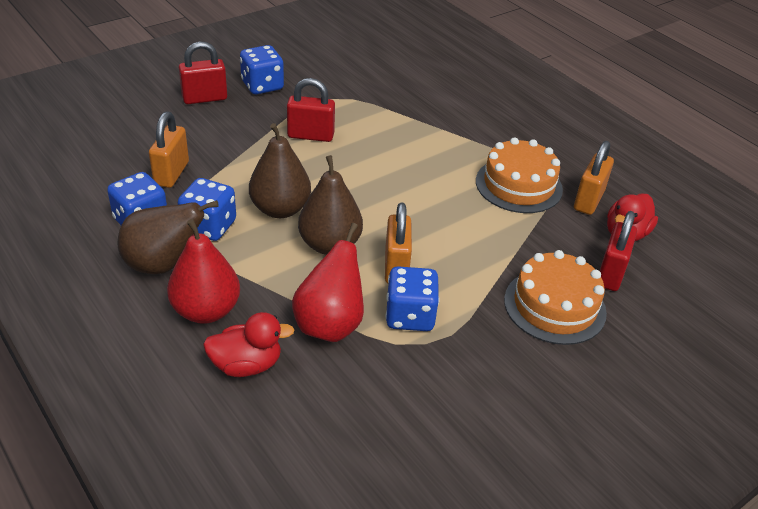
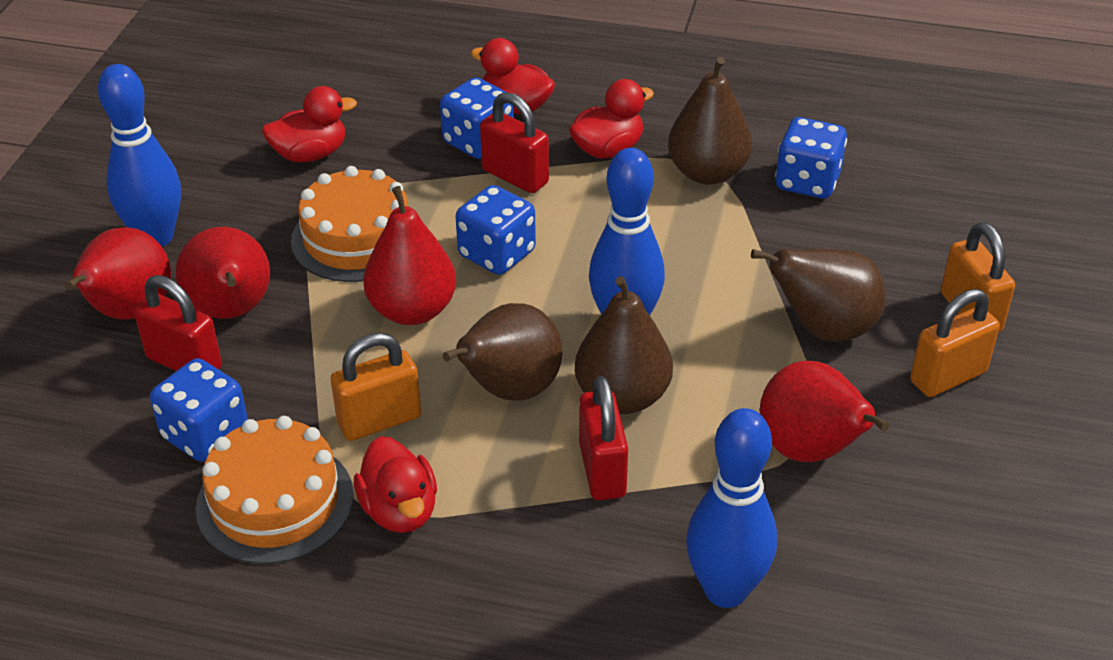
blue bowling pin: 0 -> 3
brown pear: 3 -> 4
red duck: 2 -> 4
red pear: 2 -> 4

